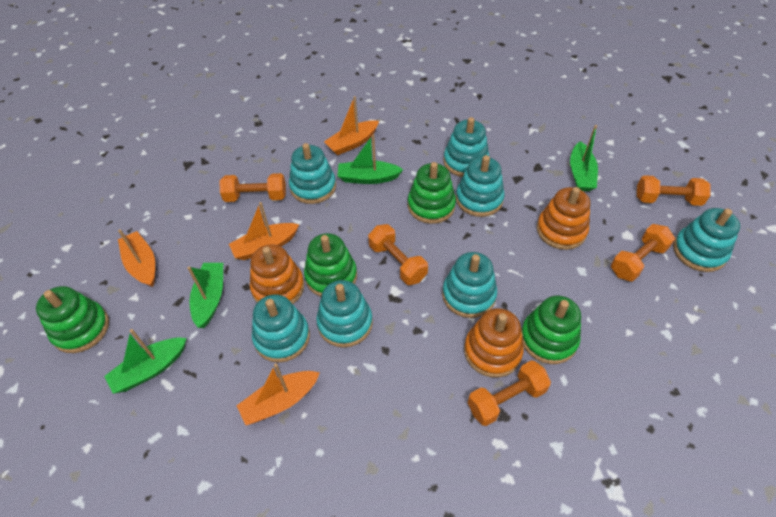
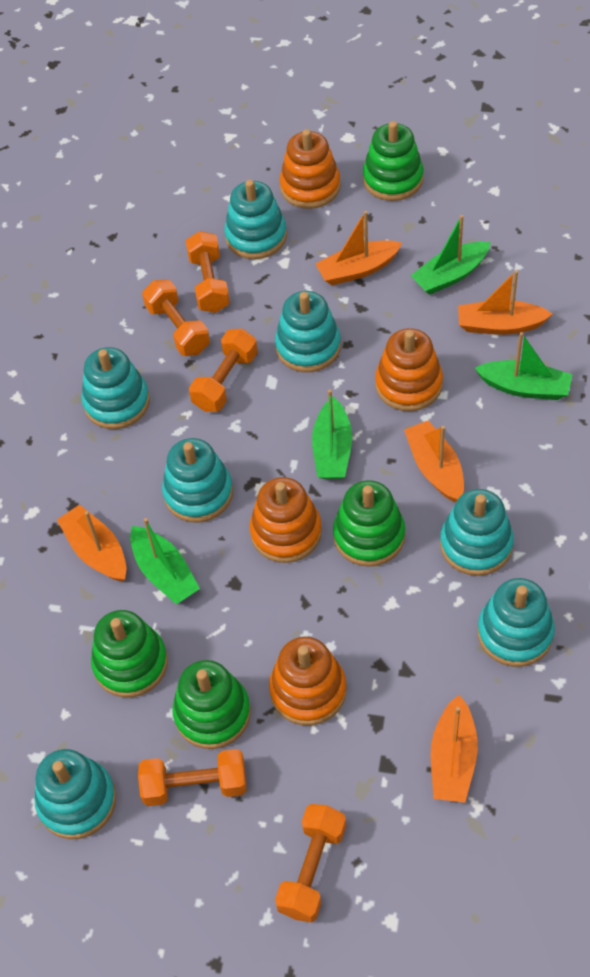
orange boat: 4 -> 5
orange stacking toy: 3 -> 4

